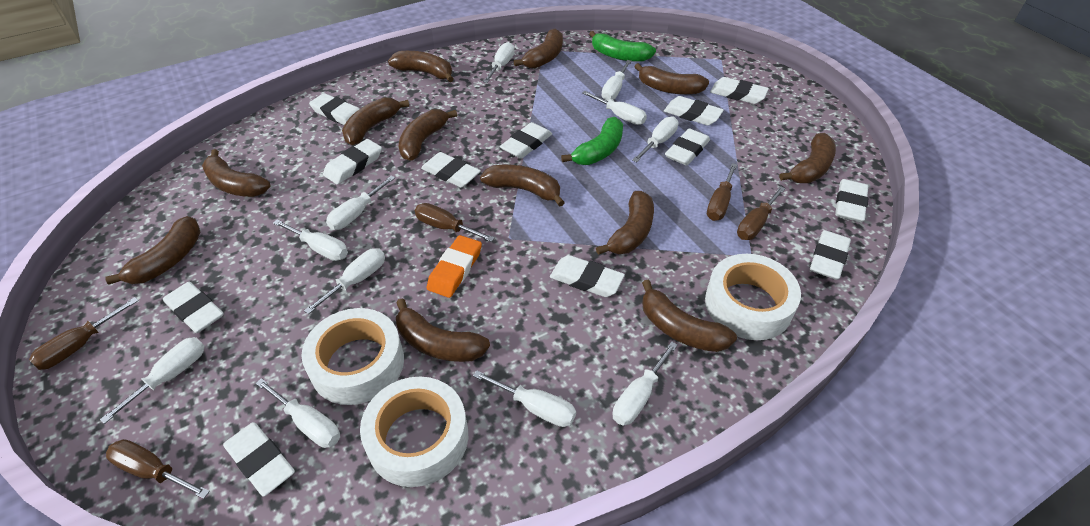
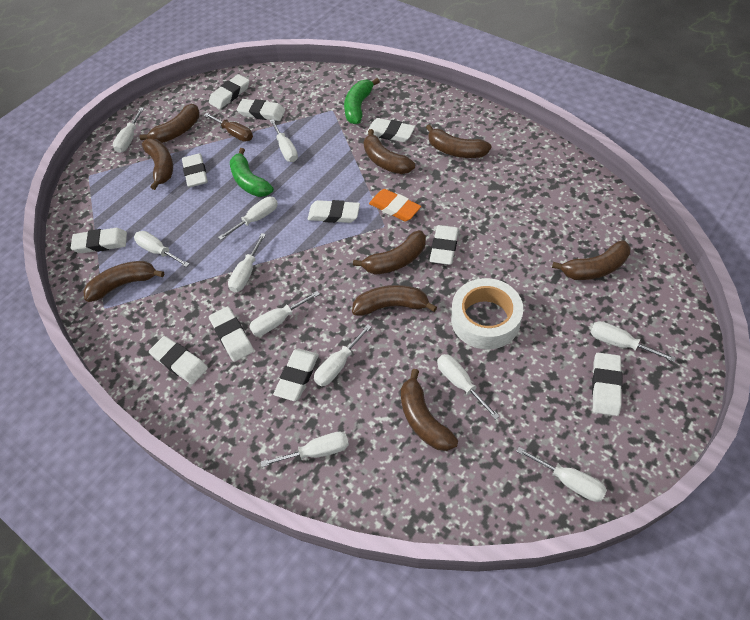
brown banana: 12 -> 9
brown screwdriver: 5 -> 1
white eraser: 12 -> 11
white tape: 3 -> 1

